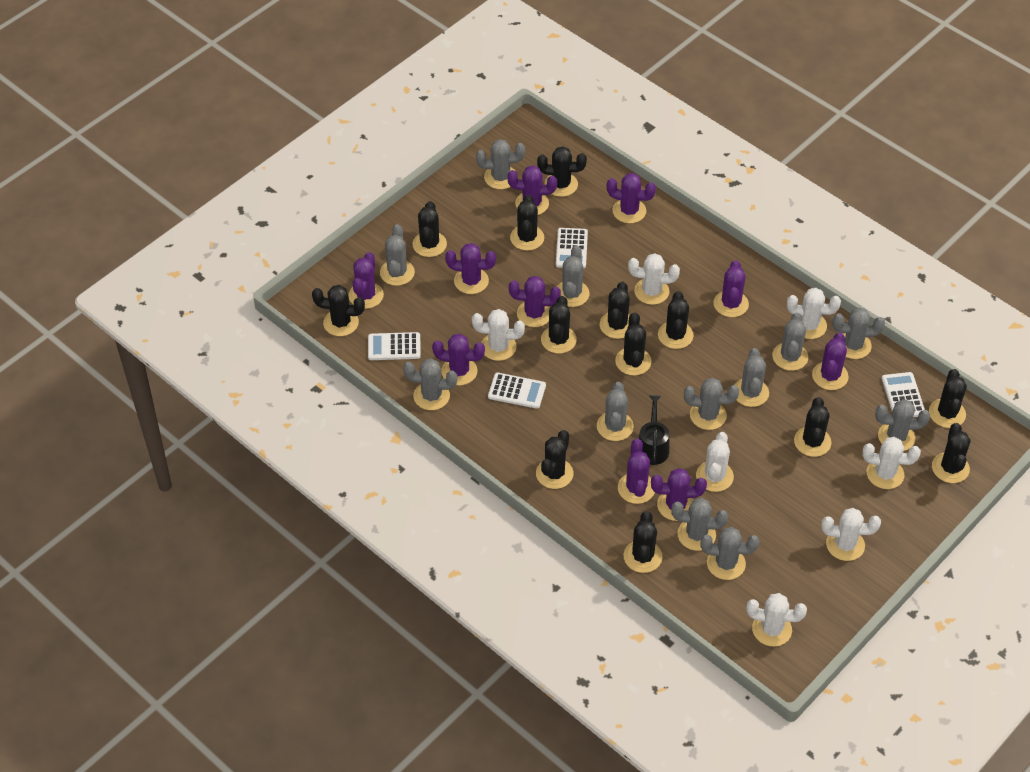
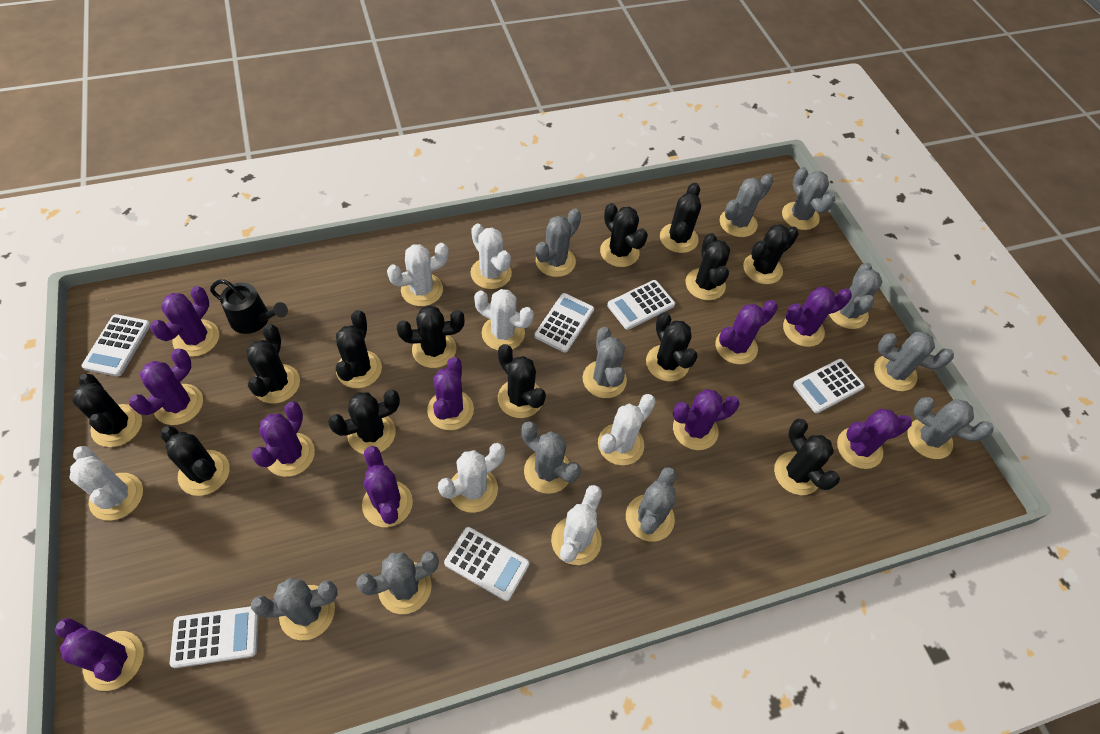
grey cactus: 12 -> 11
white calculator: 4 -> 6

